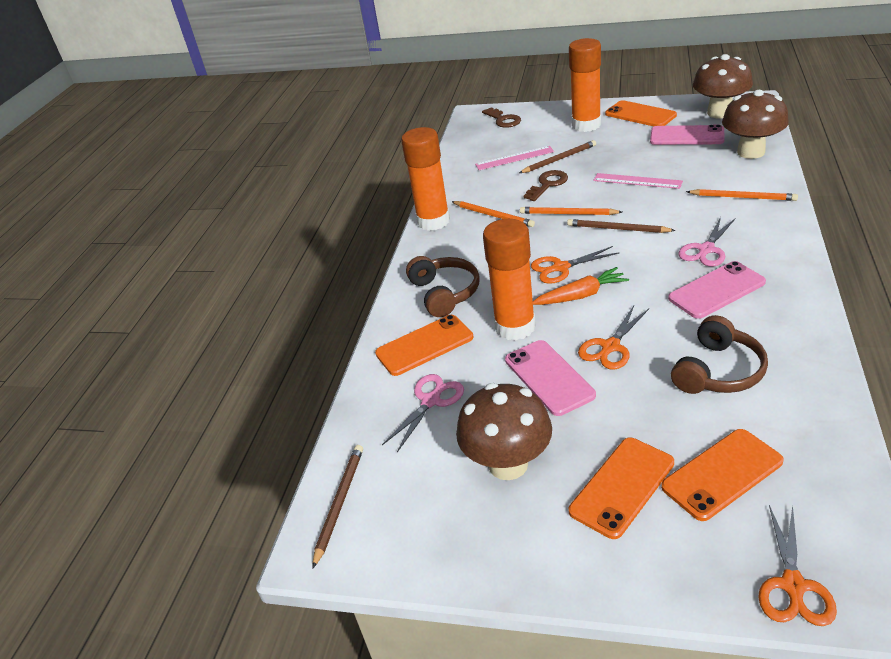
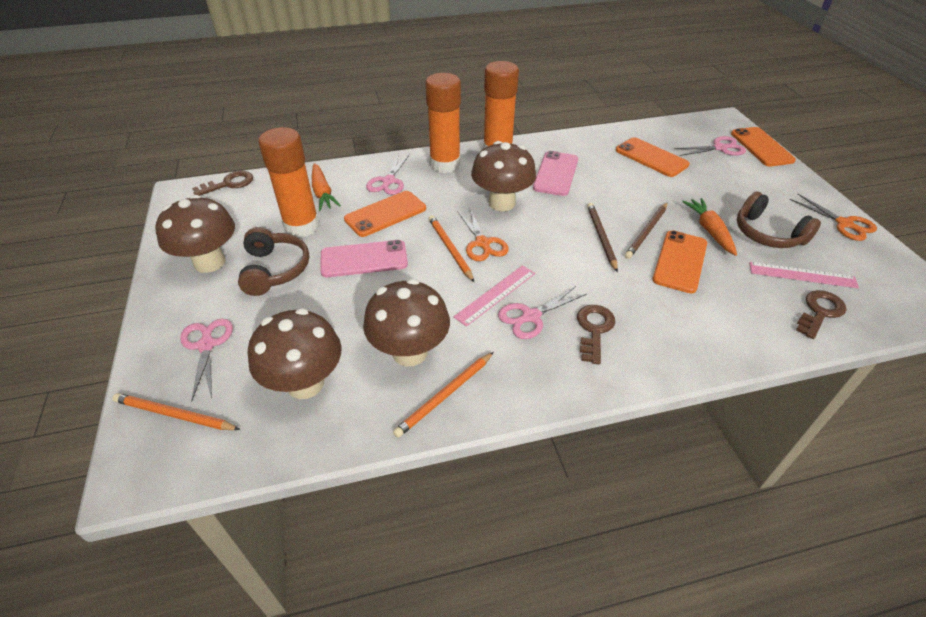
brown key: 2 -> 3
brown mushroom: 3 -> 4
brown pencil: 3 -> 2
orange carrot: 1 -> 2
orange scissors: 3 -> 2
pink phone: 3 -> 2
pink scissors: 2 -> 4

